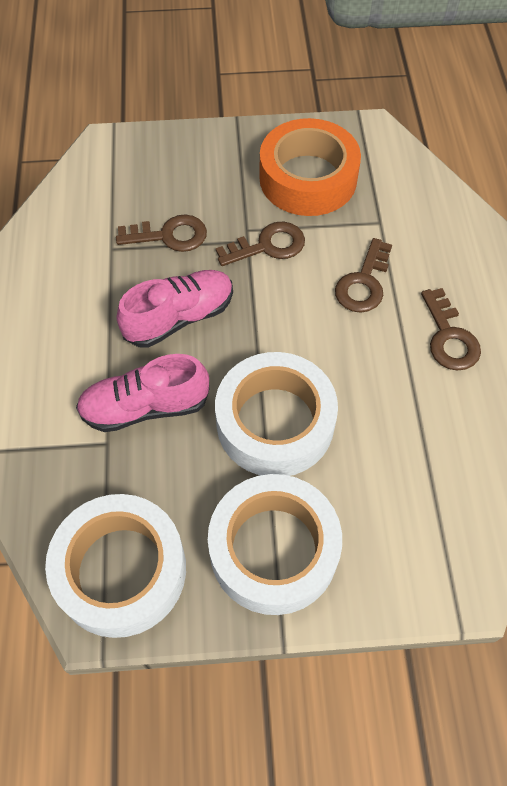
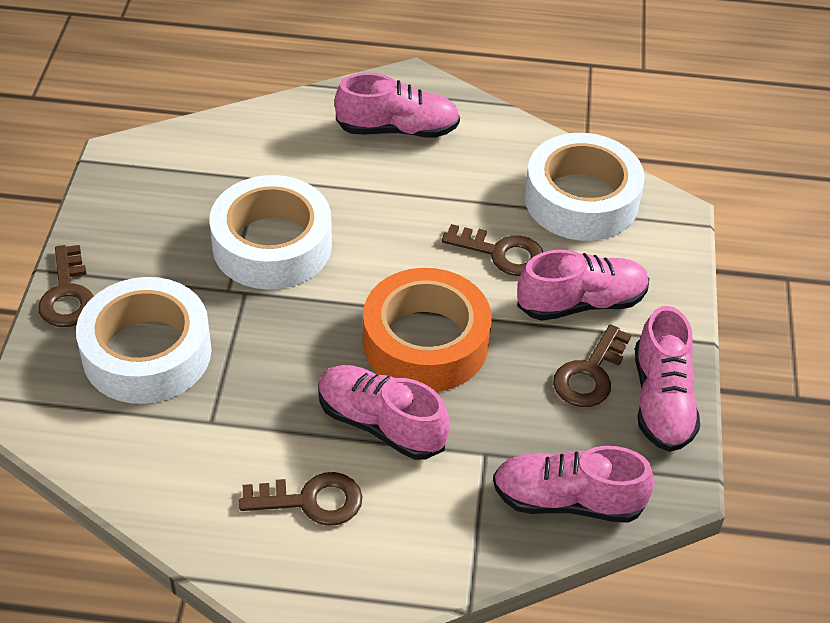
pink shoe: 2 -> 5

